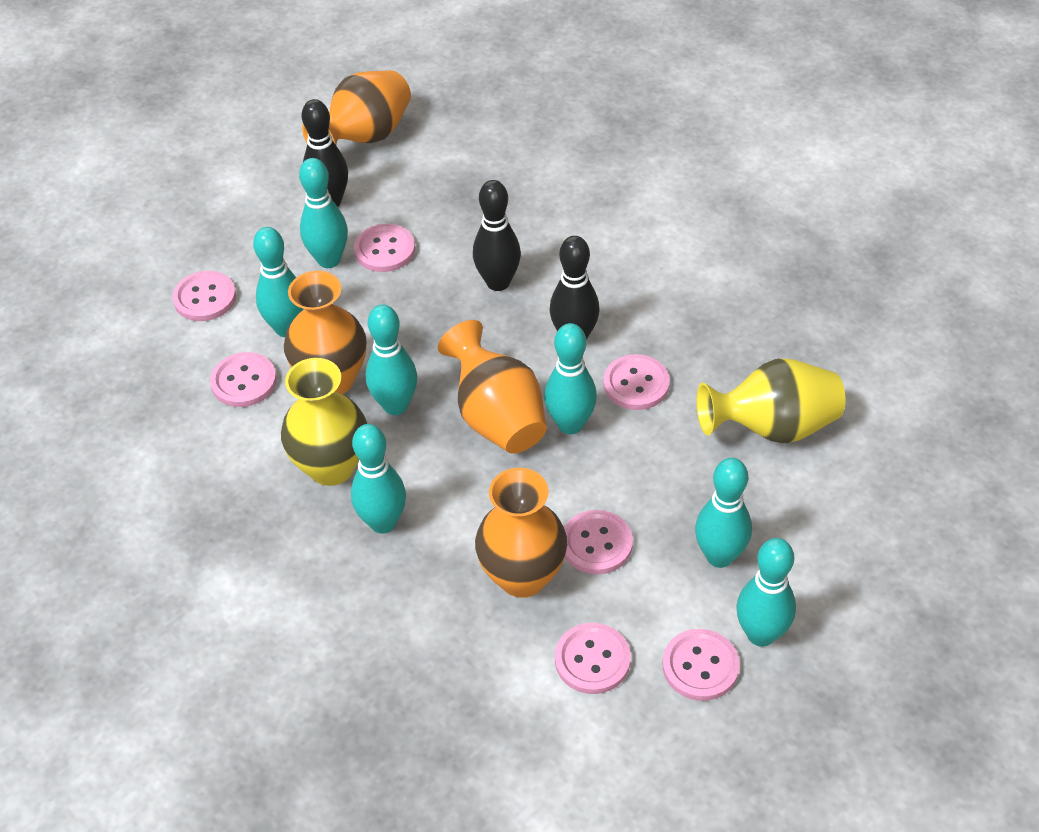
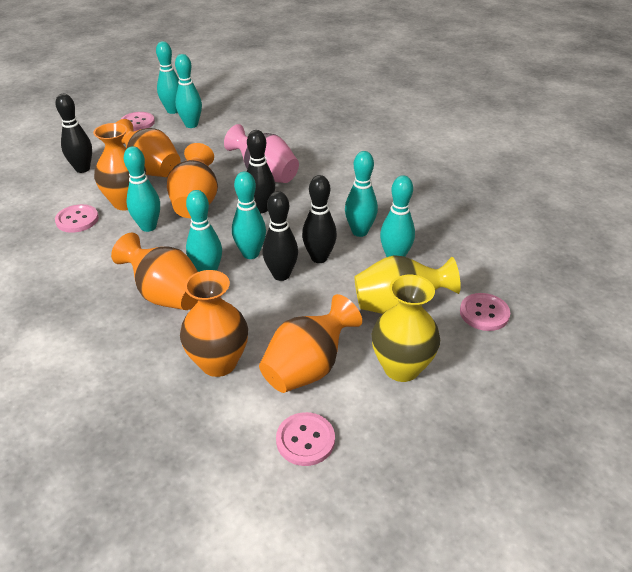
black bowling pin: 3 -> 4
orange vase: 4 -> 6
pink button: 7 -> 4
pink vase: 0 -> 1

